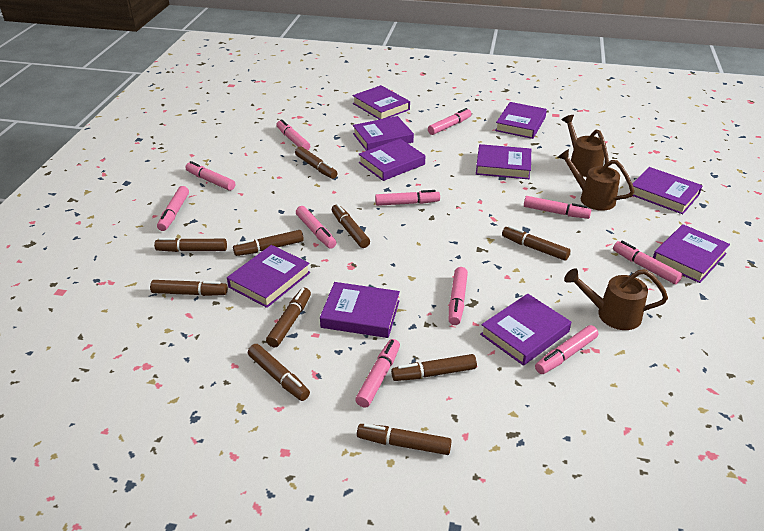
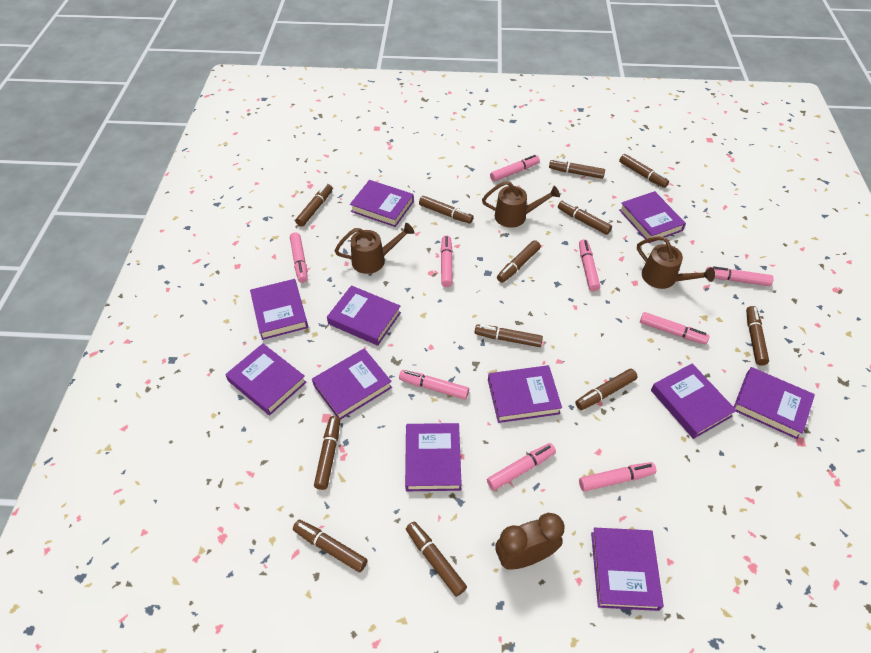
brown clock: 0 -> 1
brown marker: 10 -> 12
pink marker: 11 -> 9
purple book: 10 -> 11

